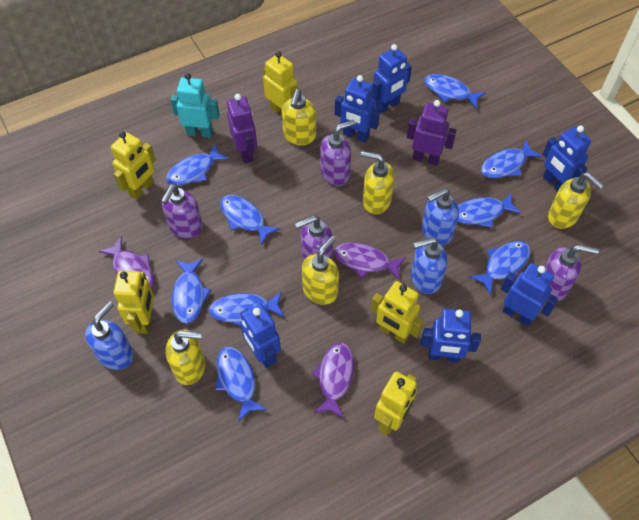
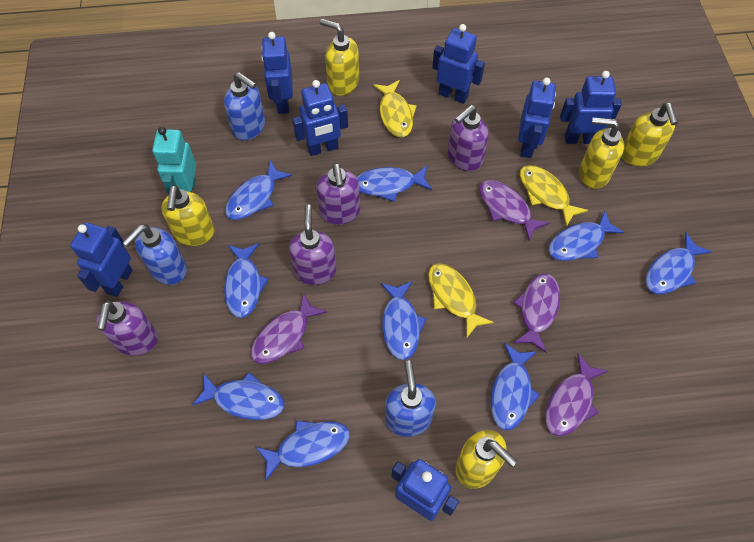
blue robot: 6 -> 7
purple fish: 3 -> 4
purple robot: 2 -> 0
yellow fish: 0 -> 3
yellow robot: 5 -> 0

